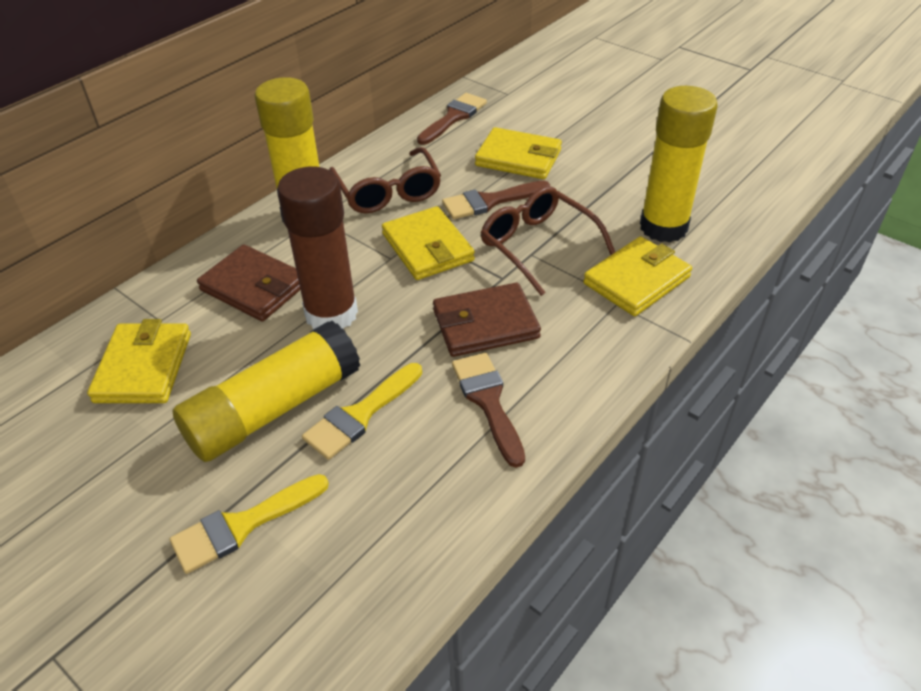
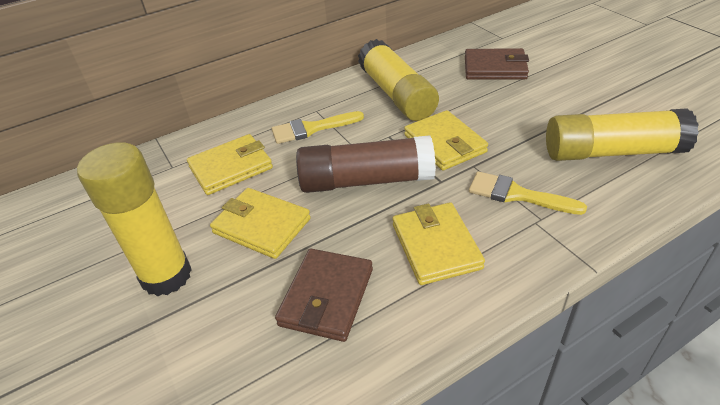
brown brush: 3 -> 0
brown glasses: 2 -> 0

